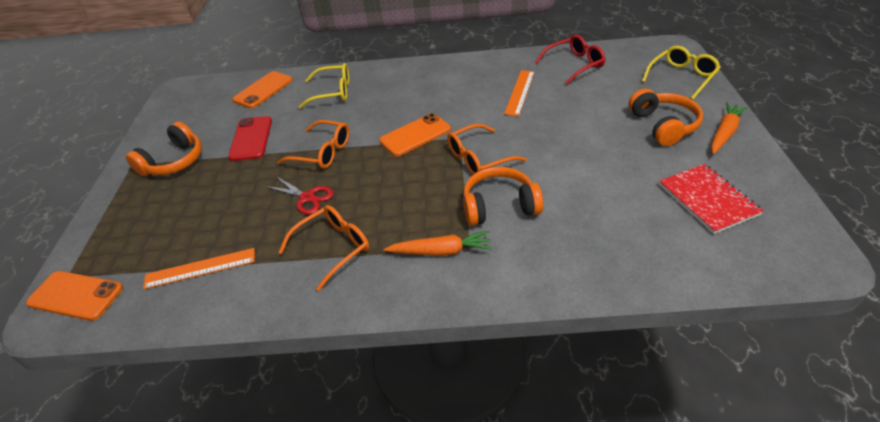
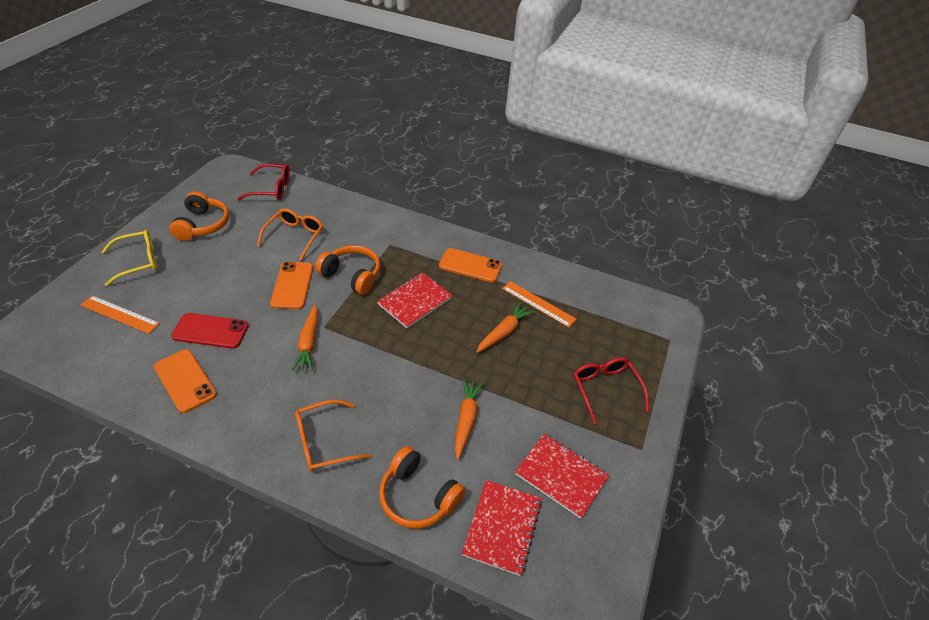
orange carrot: 2 -> 3
orange glasses: 3 -> 2
red glasses: 1 -> 2
red notebook: 1 -> 3
red scissors: 1 -> 0
yellow glasses: 2 -> 1

